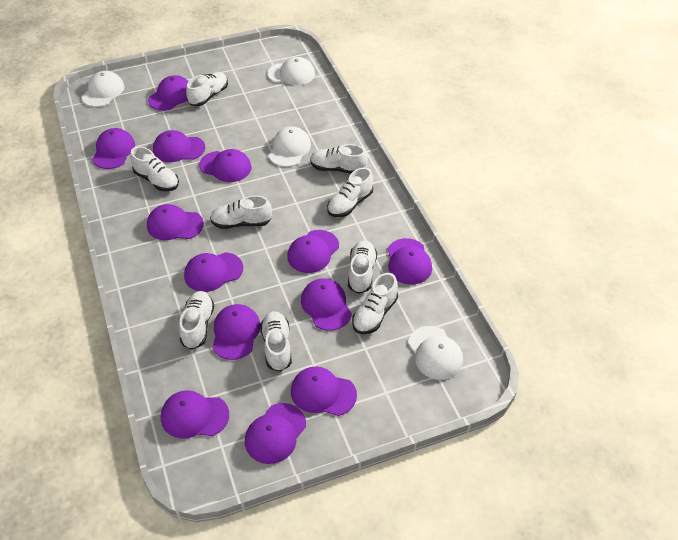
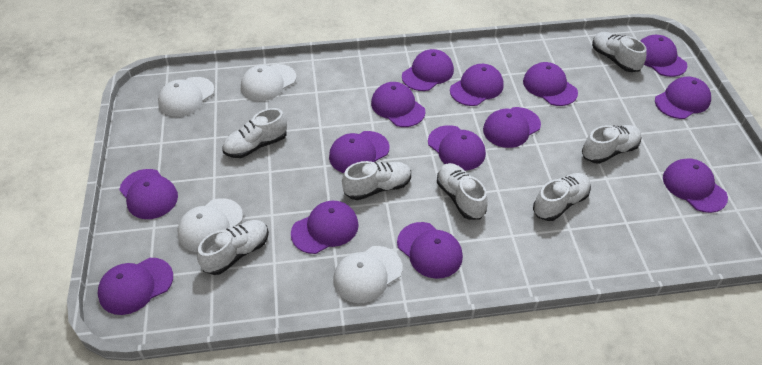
purple cap: 13 -> 14
white shoe: 9 -> 7

